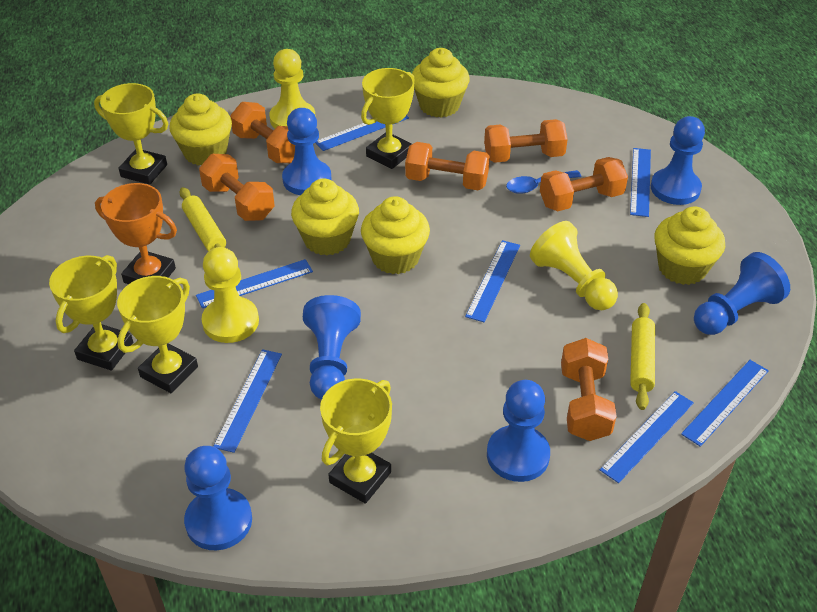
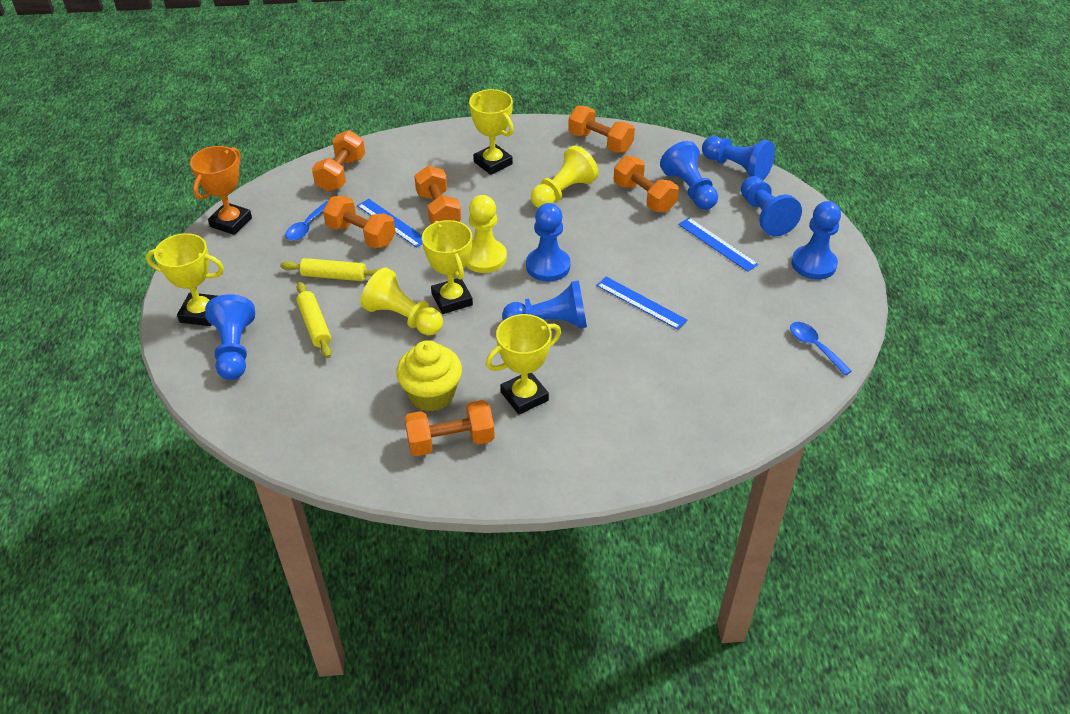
blue pawn: 6 -> 7
blue ruler: 7 -> 3
blue spoon: 1 -> 2
yellow cupcake: 5 -> 1
yellow trophy: 5 -> 4

